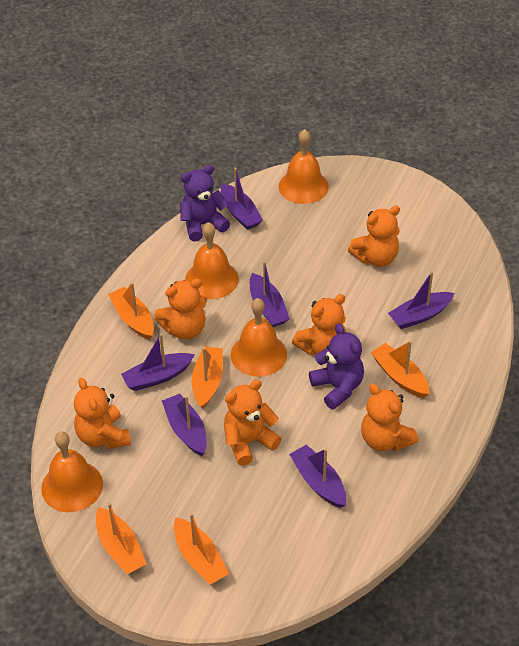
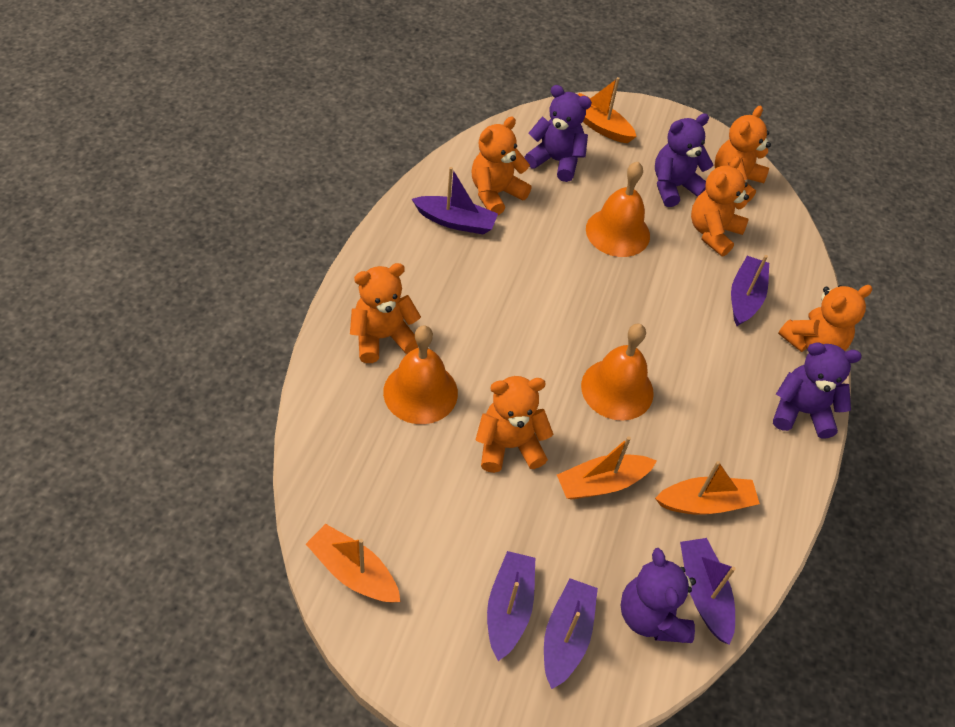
orange bell: 4 -> 3
orange boat: 5 -> 4
purple boat: 6 -> 5
purple teddy bear: 2 -> 4

